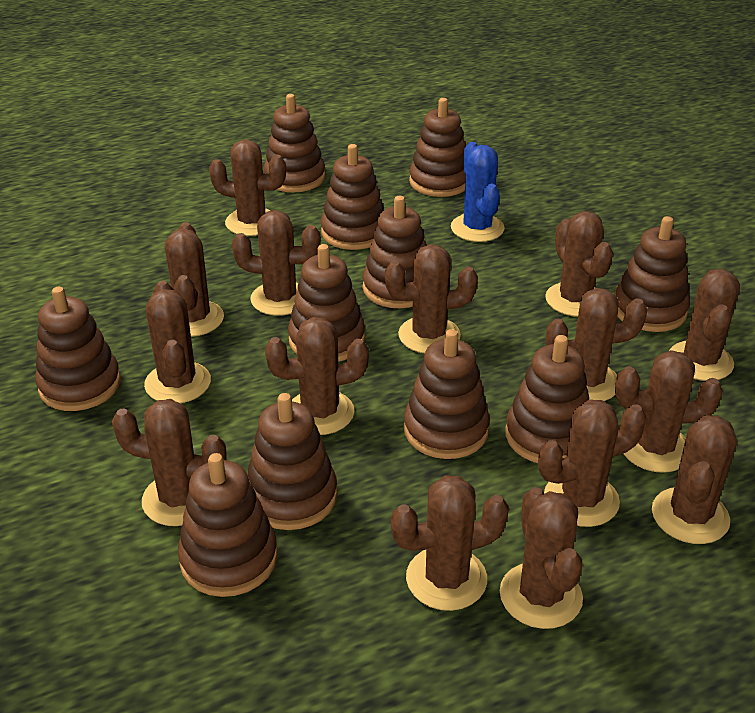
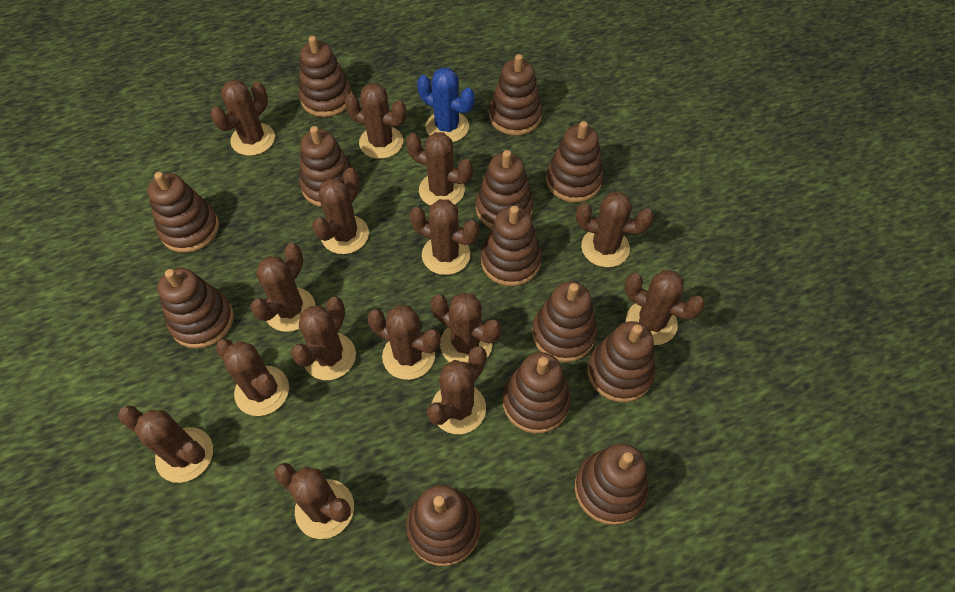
brown stacking toy: 11 -> 13

